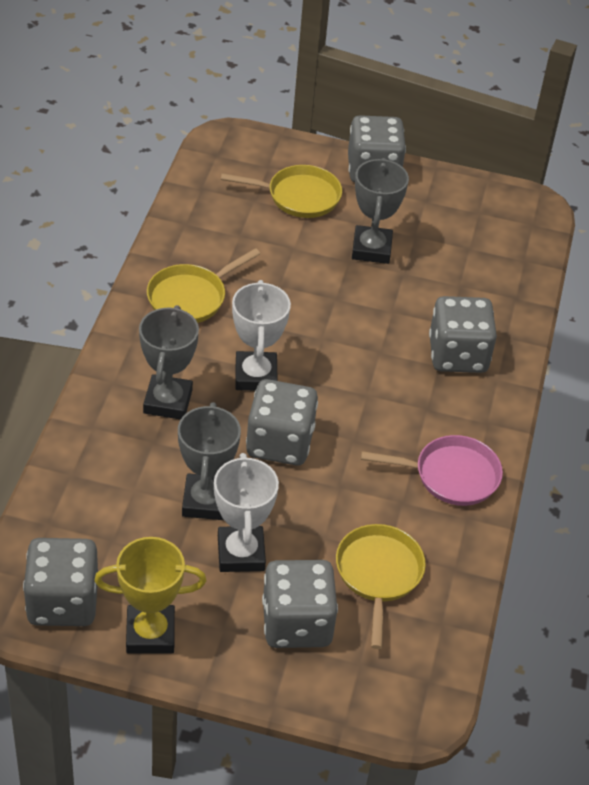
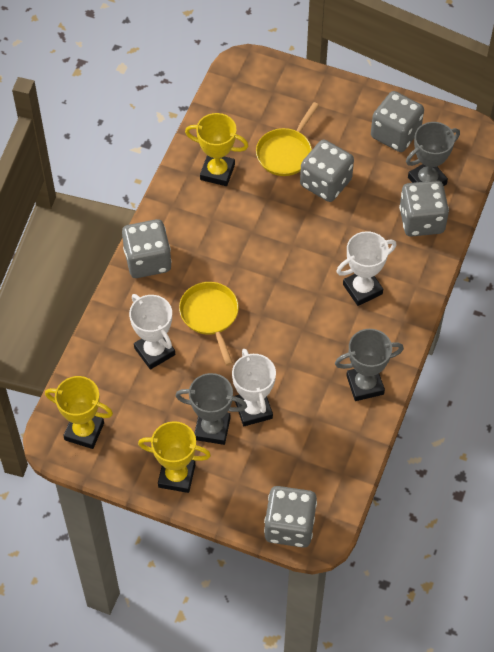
pink pan: 1 -> 0
white trophy: 2 -> 3
yellow pan: 3 -> 2
yellow trophy: 1 -> 3

